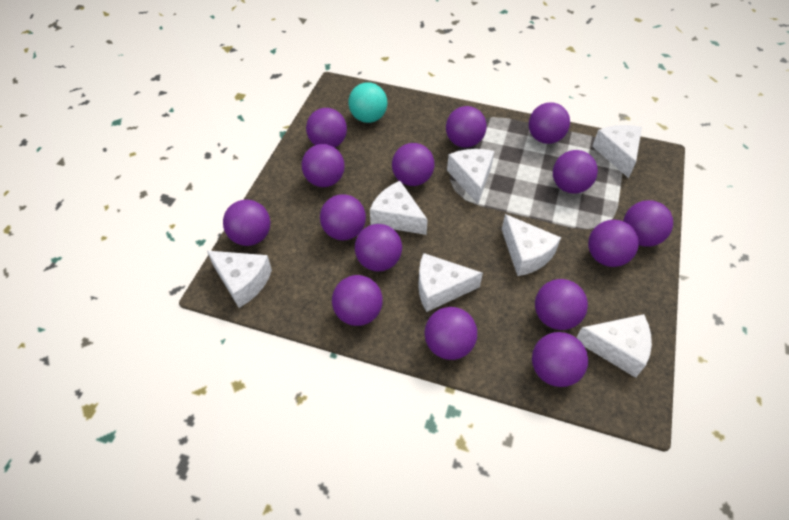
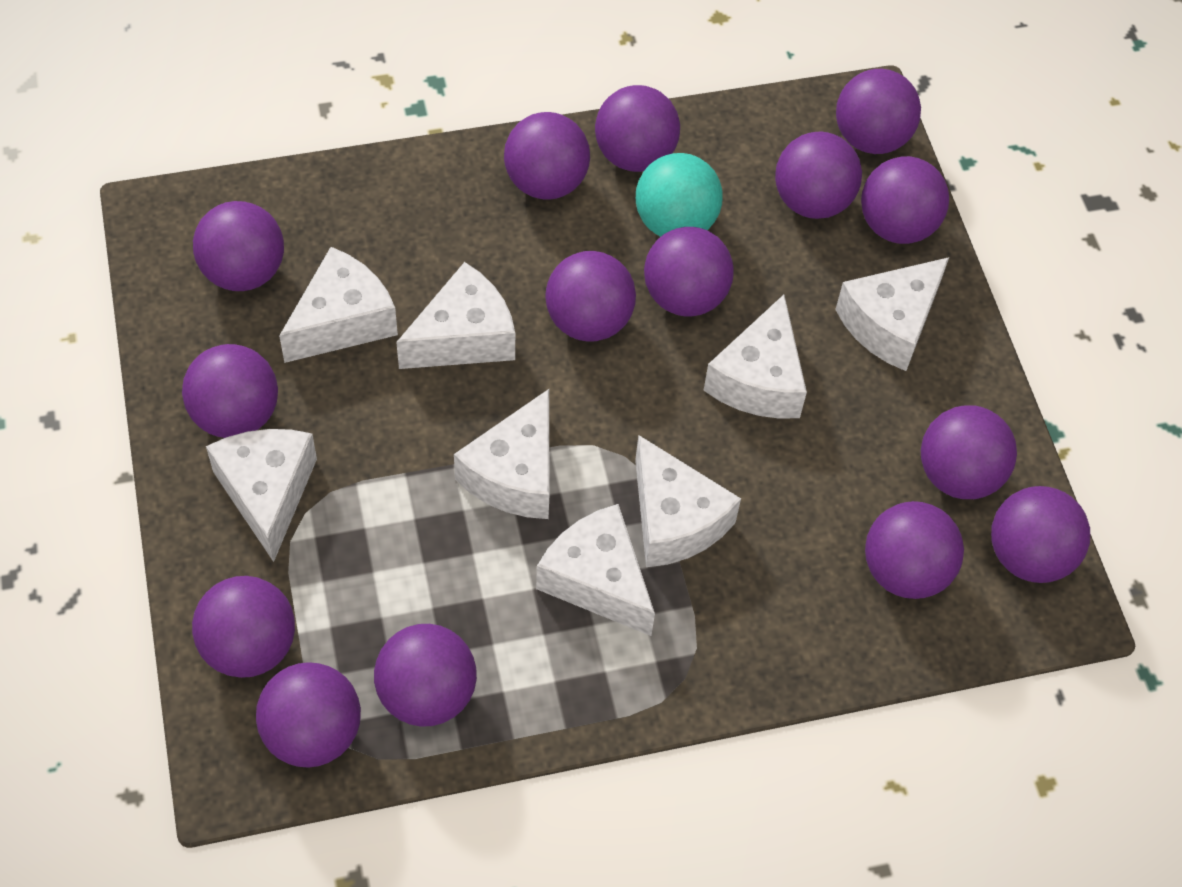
white cheese: 7 -> 8

